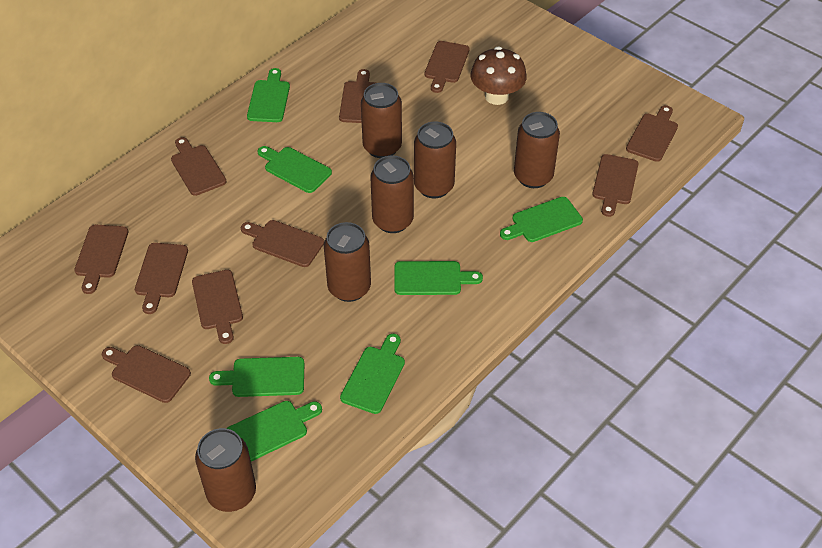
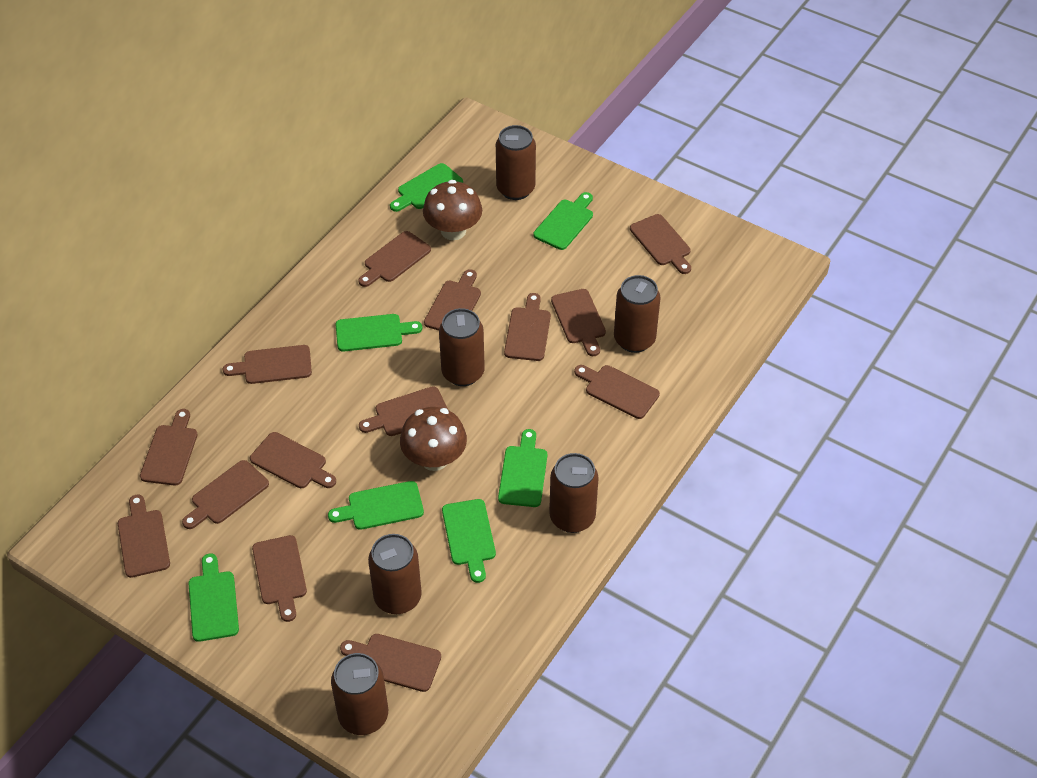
brown cutting board: 10 -> 14
brown mushroom: 1 -> 2

